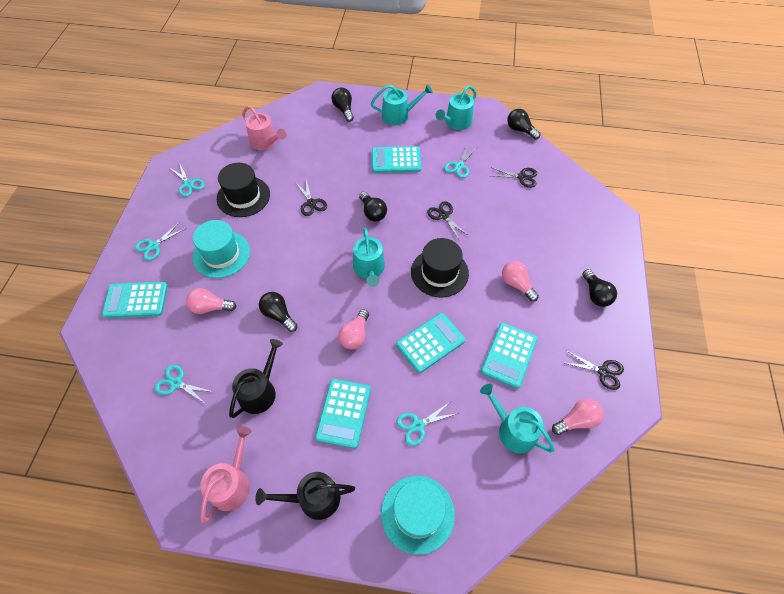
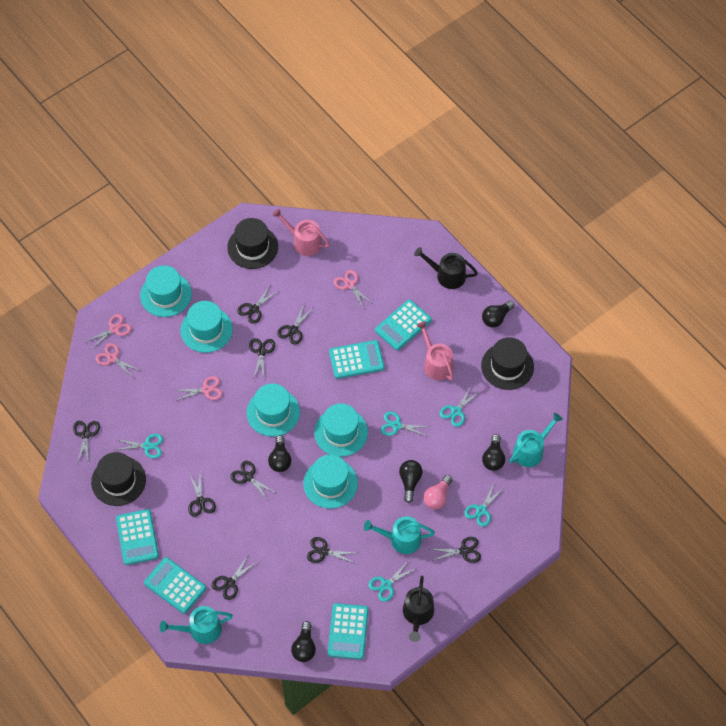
black hat: 2 -> 3
black scissors: 4 -> 9
pink light bulb: 4 -> 1
pink scissors: 0 -> 4
turquoise hat: 2 -> 5
turquoise watering can: 4 -> 3

